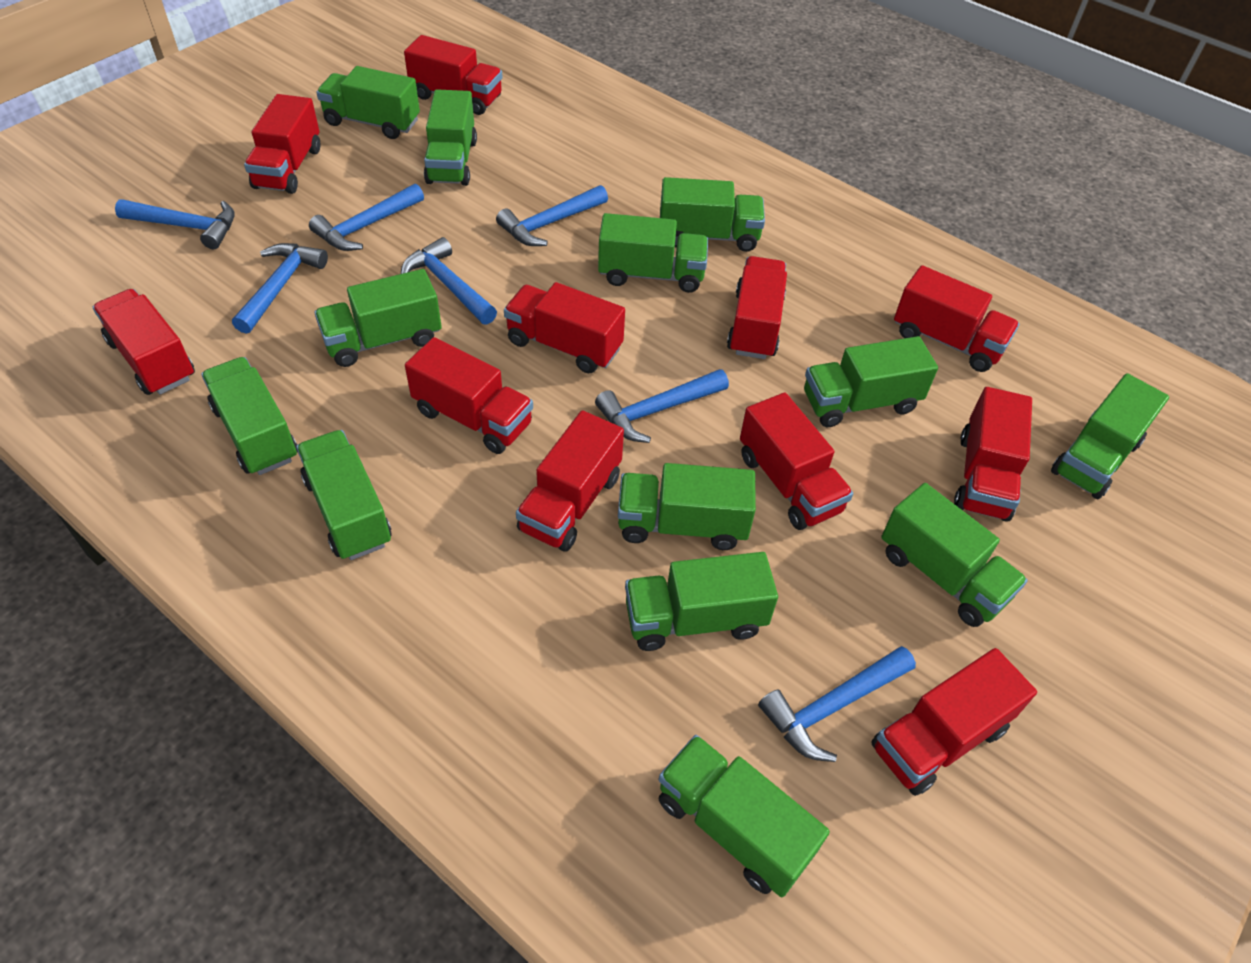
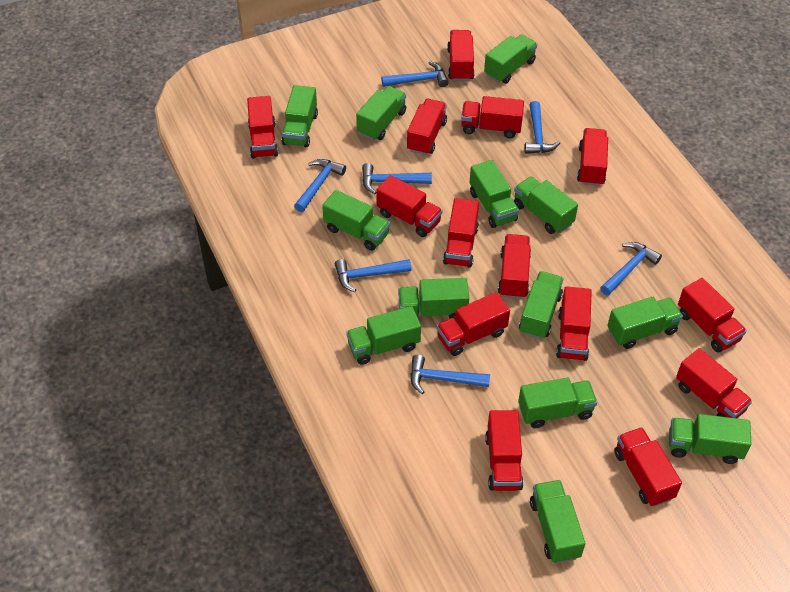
red truck: 11 -> 14

